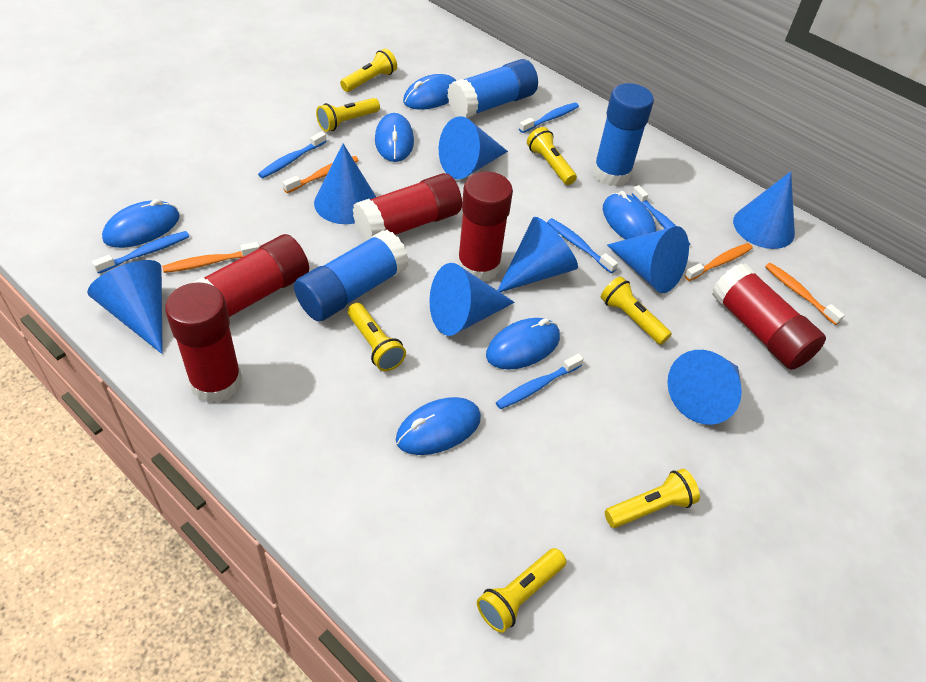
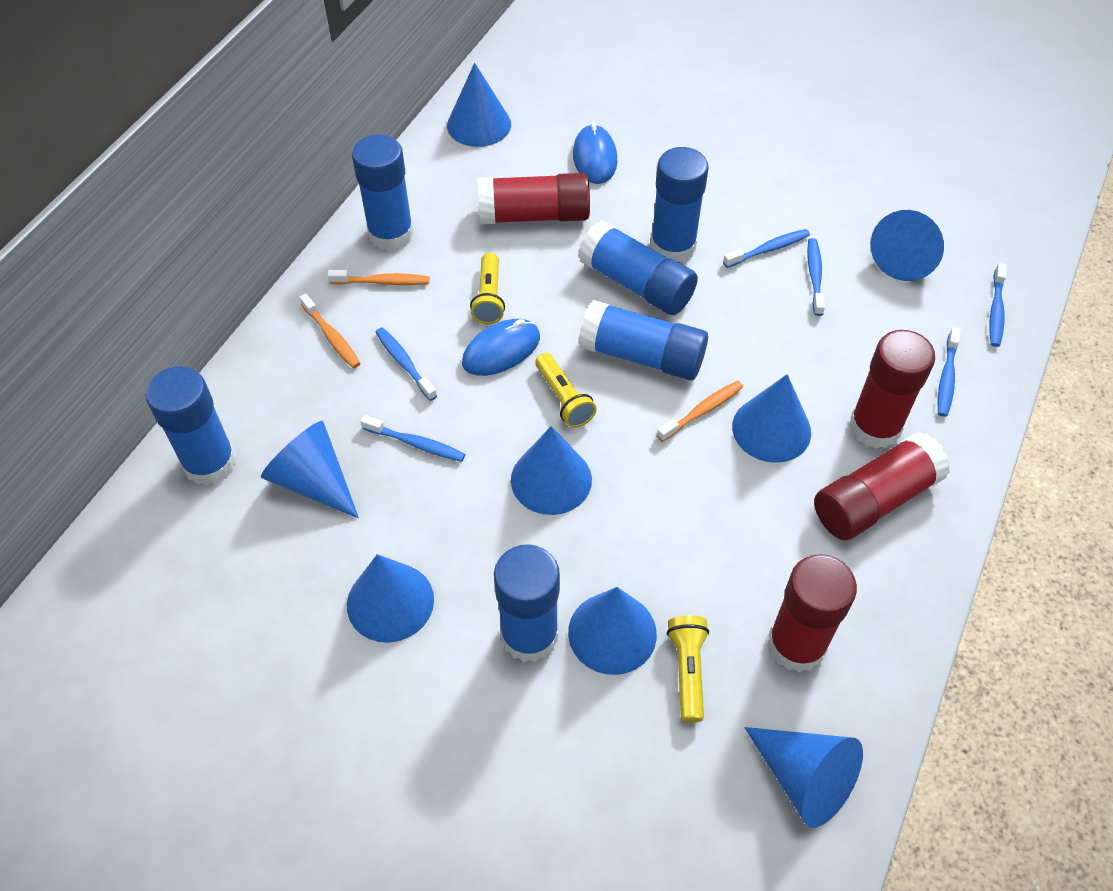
blue glue stick: 3 -> 6
blue mouse: 6 -> 2
orange toothbrush: 4 -> 3
red glue stick: 5 -> 4
yellow flashlight: 7 -> 3

